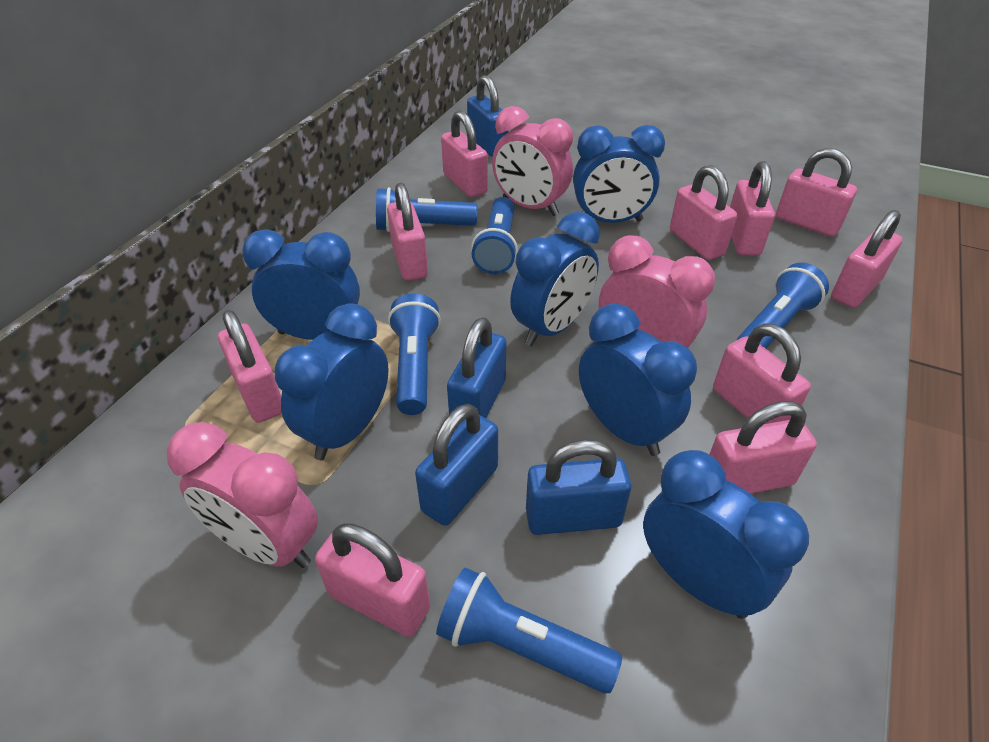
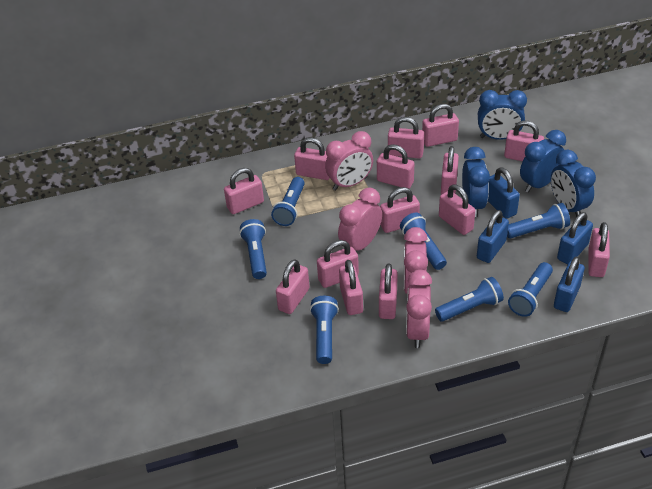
blue clock: 6 -> 4
blue flashlight: 5 -> 7
pink clock: 3 -> 4
pink padlock: 10 -> 14

